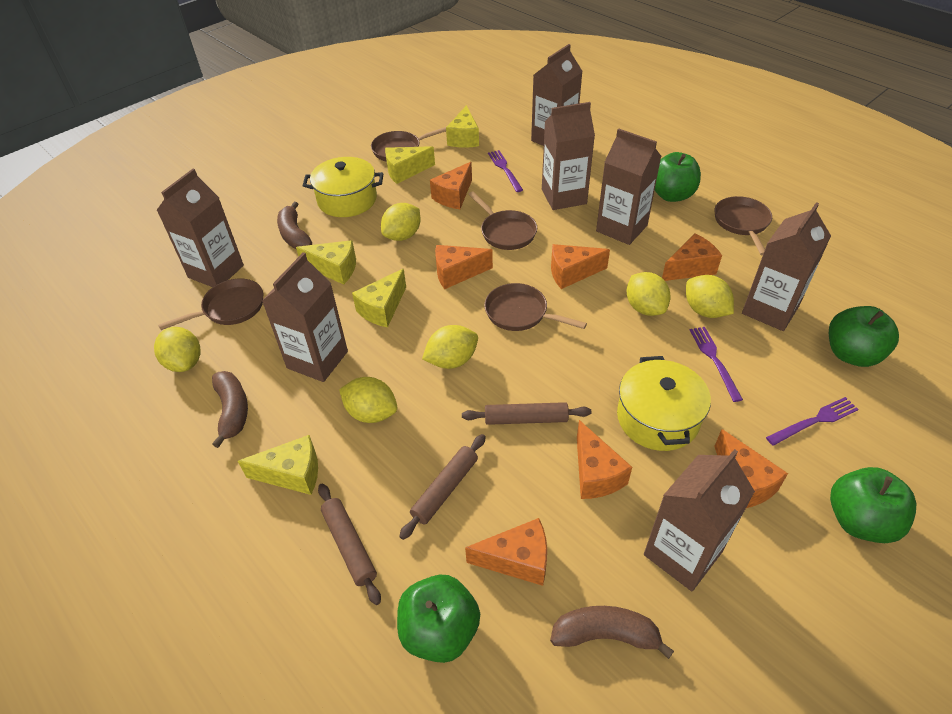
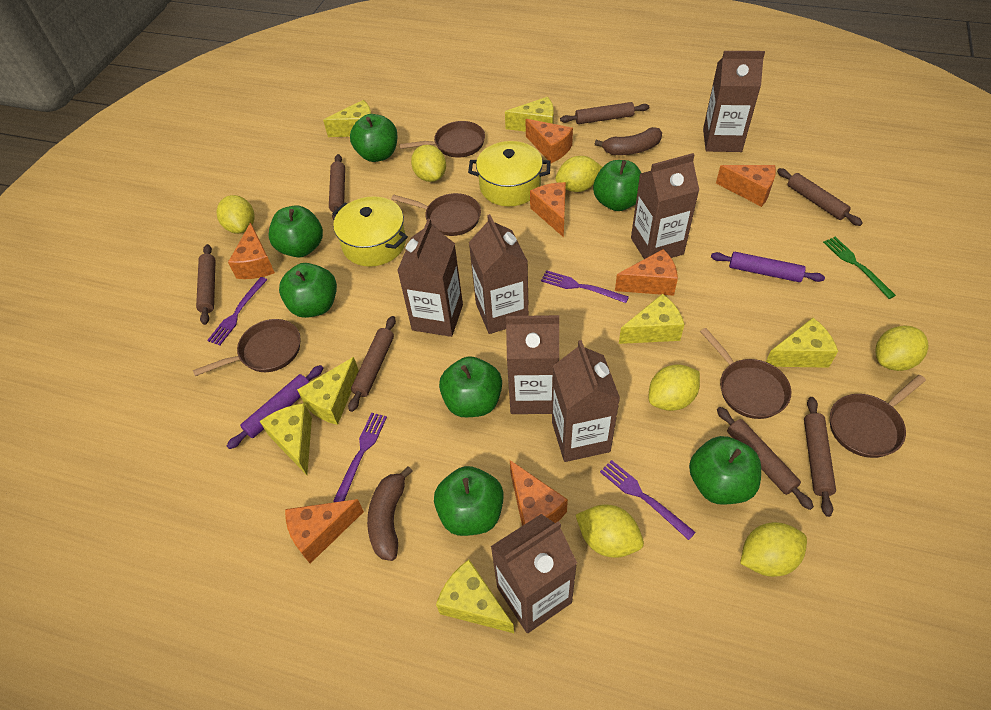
brown banana: 3 -> 2
brown rolling pin: 3 -> 7
green apple: 4 -> 7
green fork: 0 -> 1
purple fork: 3 -> 4
purple rolling pin: 0 -> 2
yellow cheese: 5 -> 7
yellow lemon: 6 -> 7

